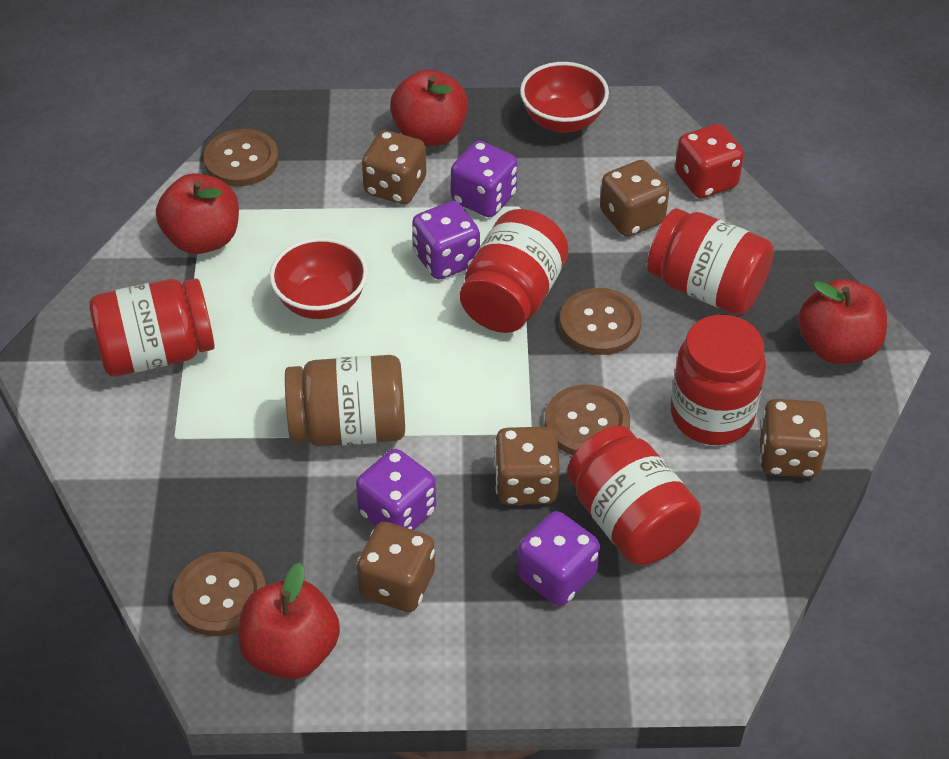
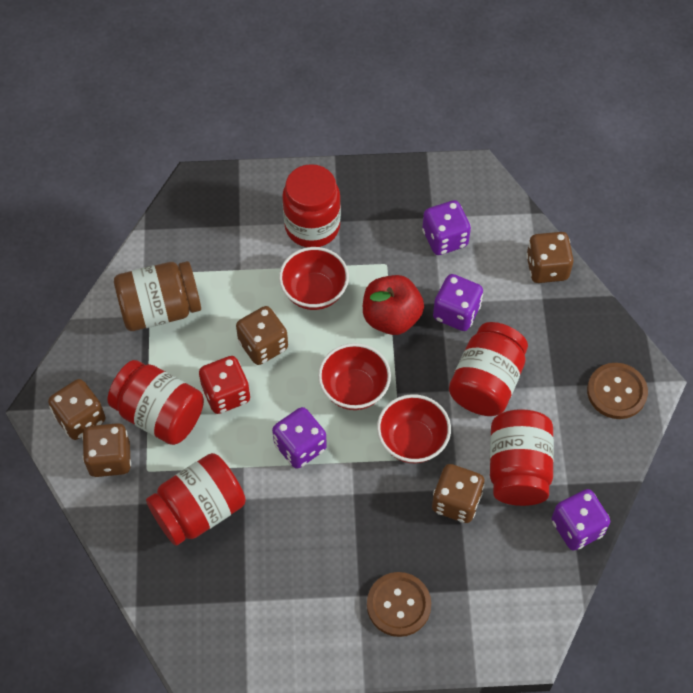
brown button: 4 -> 2
red apple: 4 -> 1
red bowl: 2 -> 3

